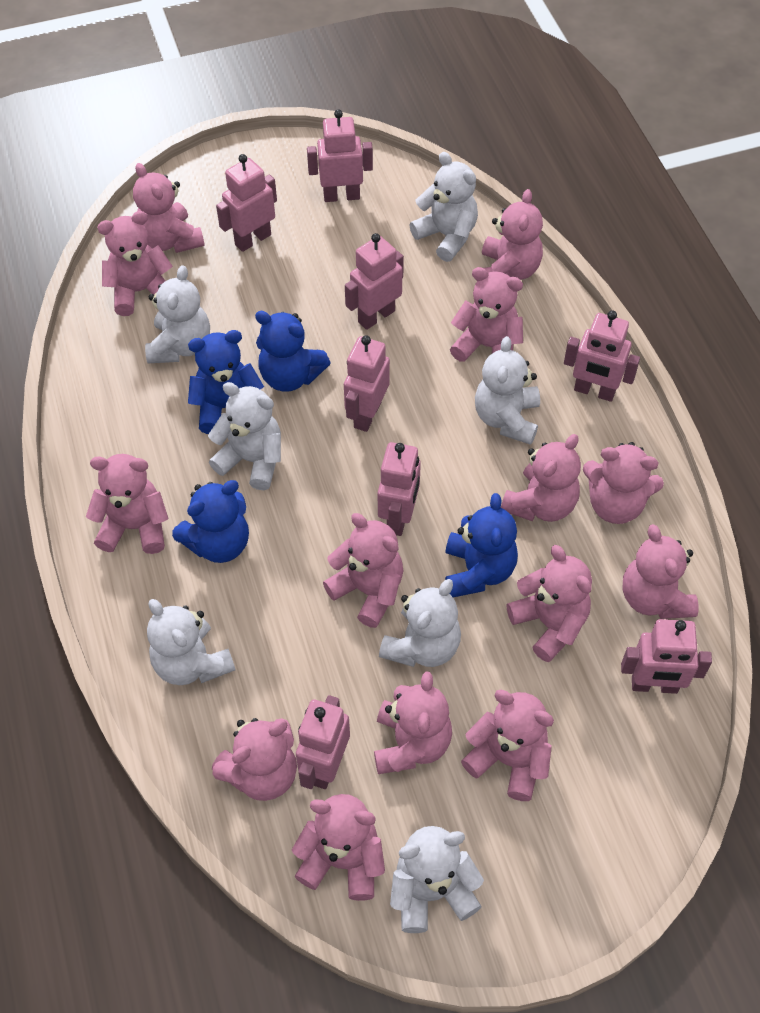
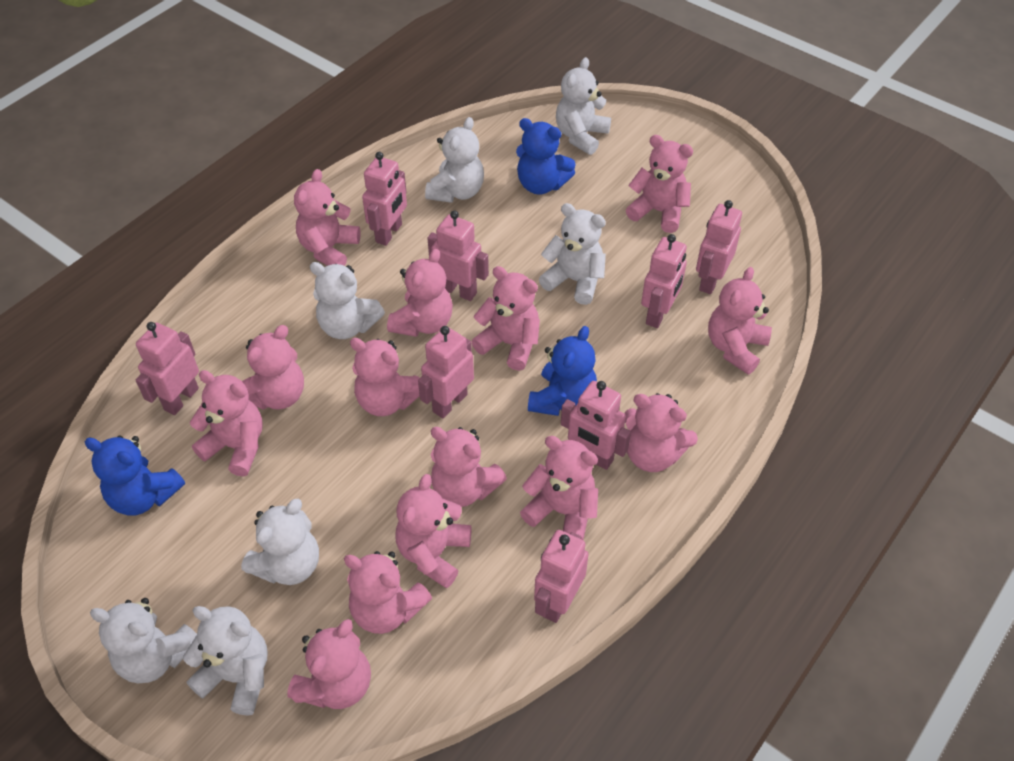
blue teddy bear: 4 -> 3

